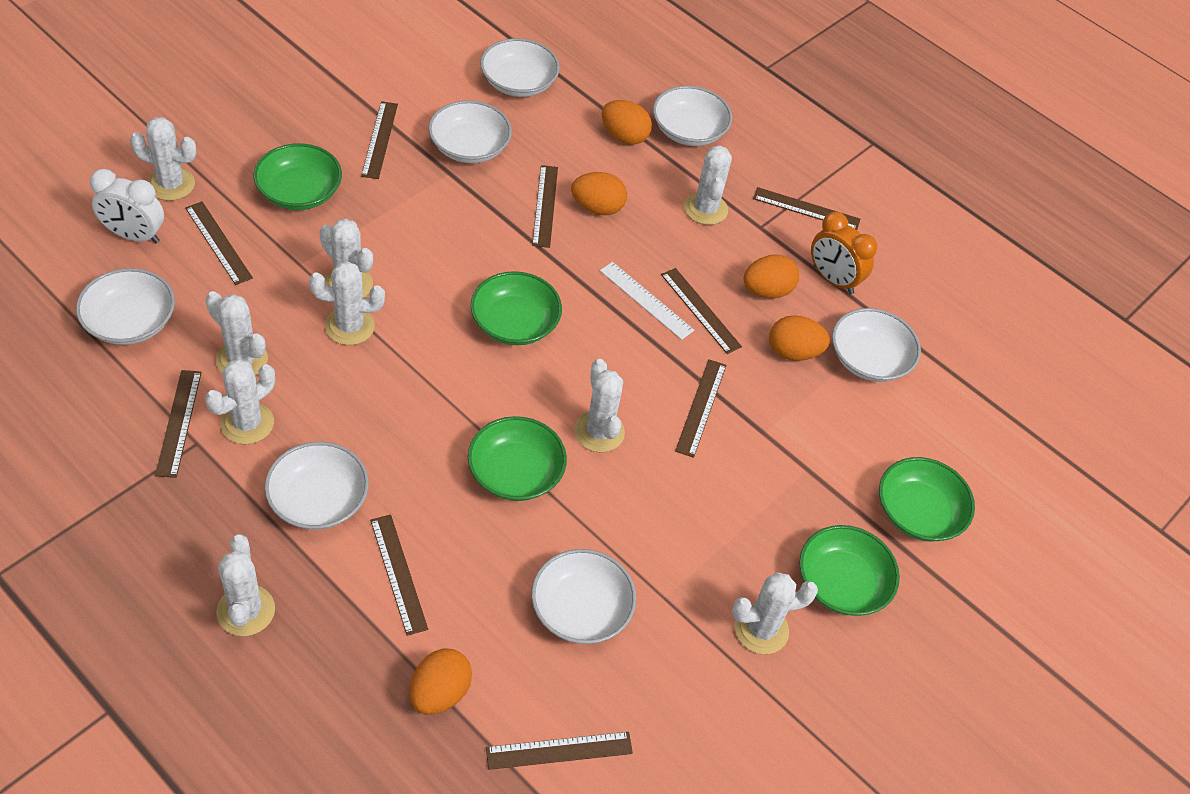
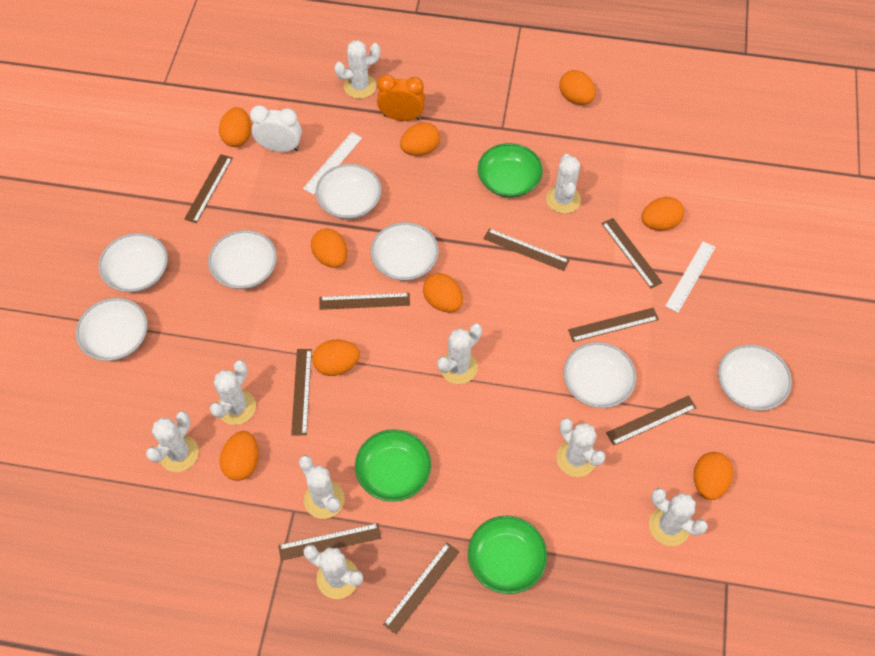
green bowl: 5 -> 3
orange egg: 5 -> 9
white ruler: 1 -> 2

